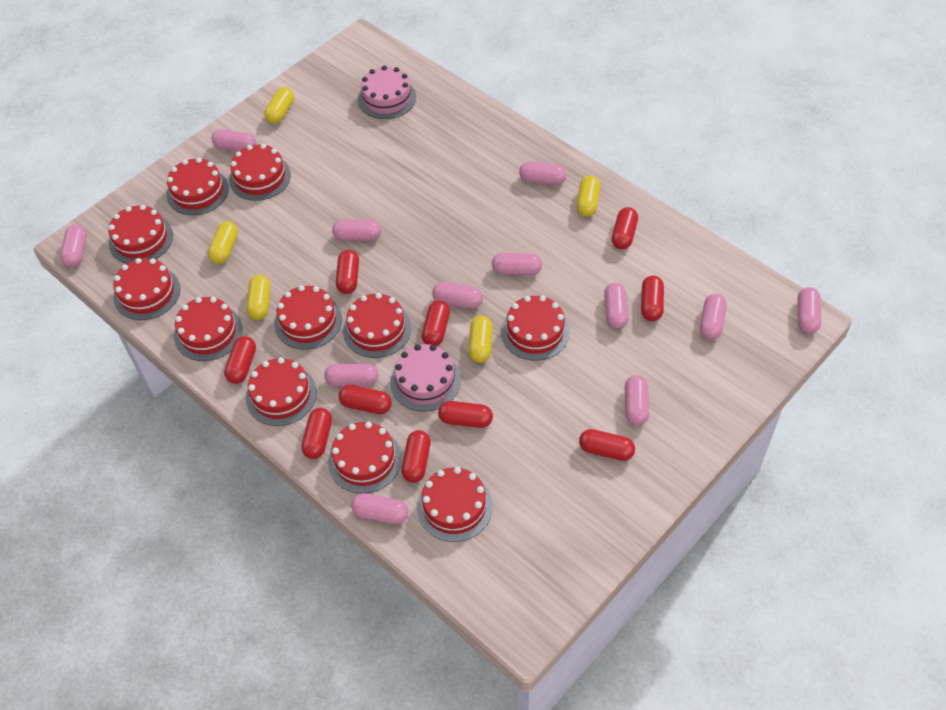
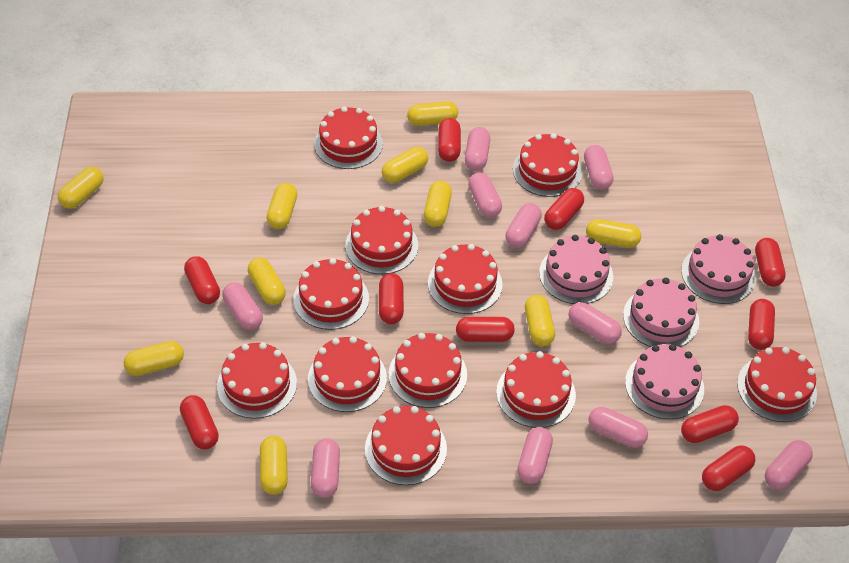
pink cake: 2 -> 4
pink capsule: 12 -> 10
yellow capsule: 5 -> 10

